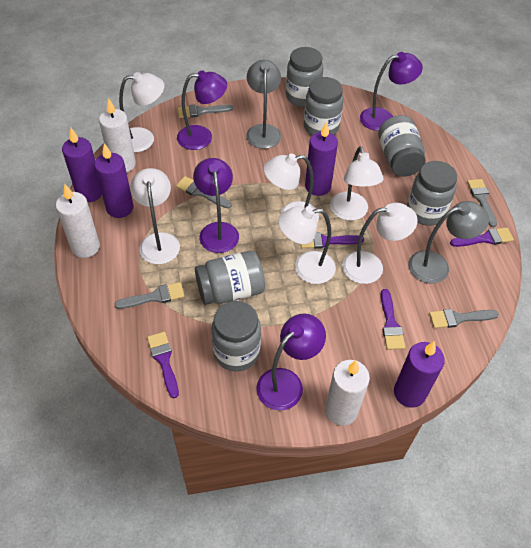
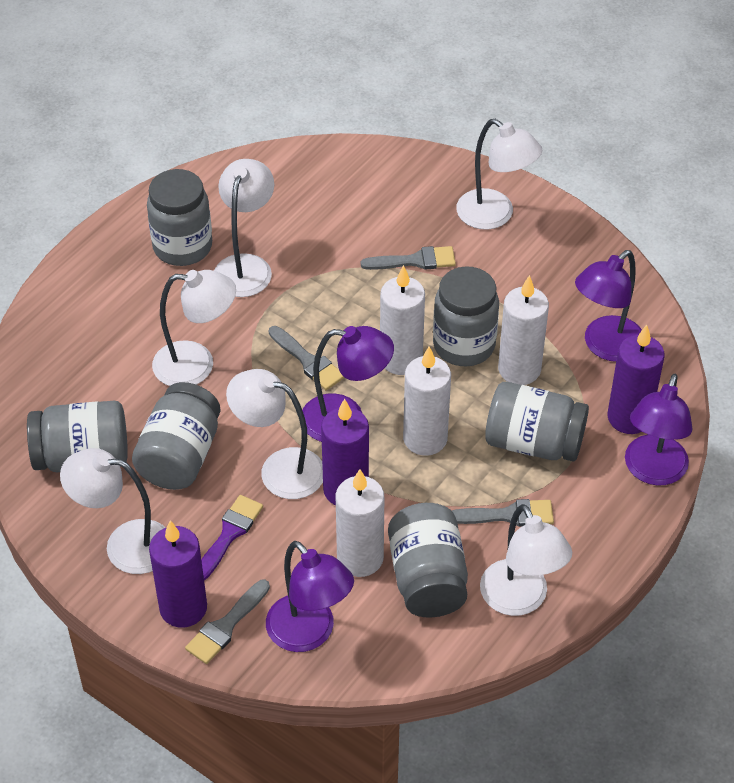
grey brush: 5 -> 4
grey lamp: 2 -> 0
purple brush: 4 -> 1
purple candle: 4 -> 3
white candle: 3 -> 4

